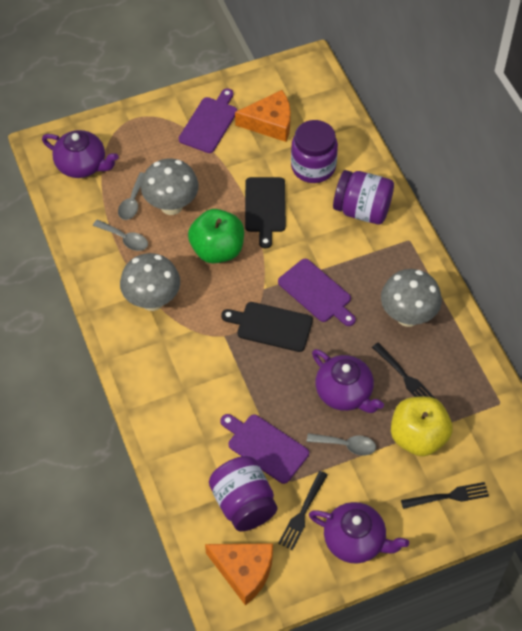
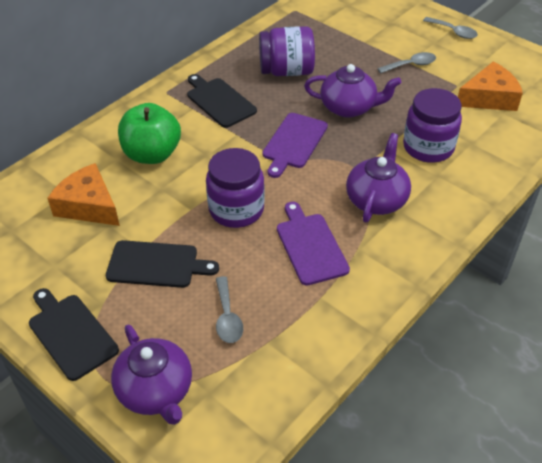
black cutting board: 2 -> 3
black fork: 3 -> 0
grey mushroom: 3 -> 0
purple cutting board: 3 -> 2
yellow apple: 1 -> 0

